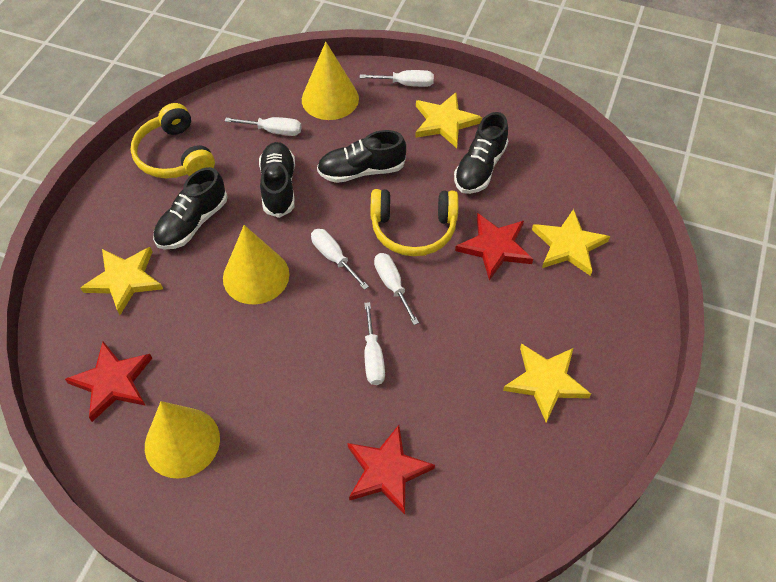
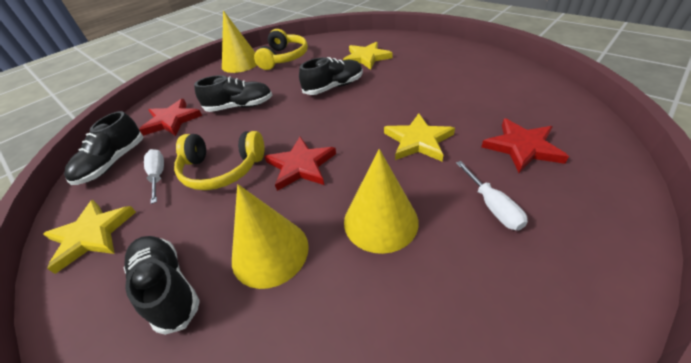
white screwdriver: 5 -> 2
yellow star: 4 -> 3

